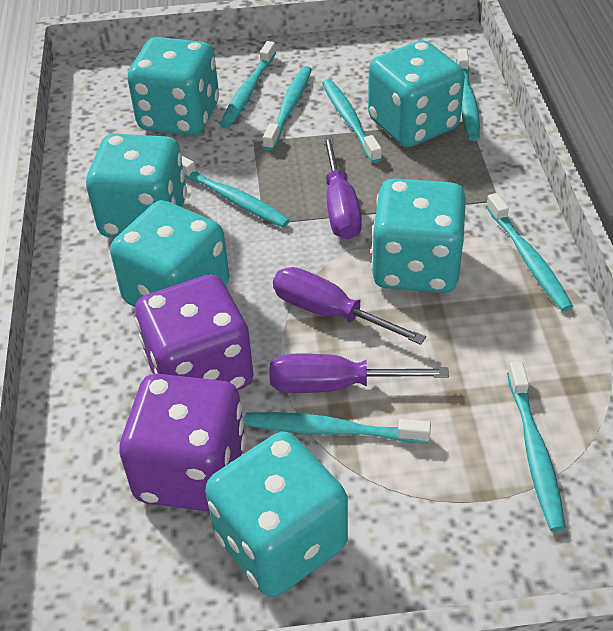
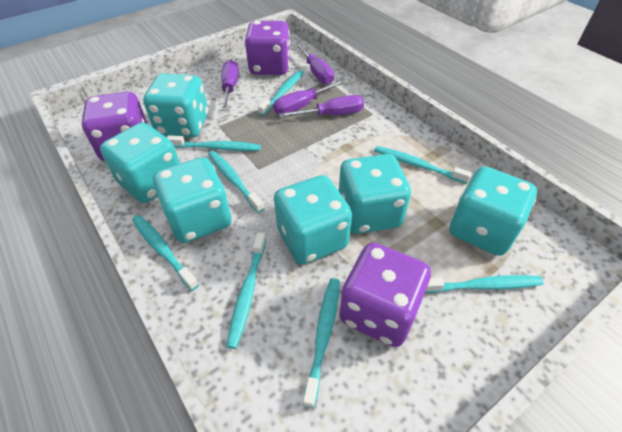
purple dice: 2 -> 3
purple screwdriver: 3 -> 4

